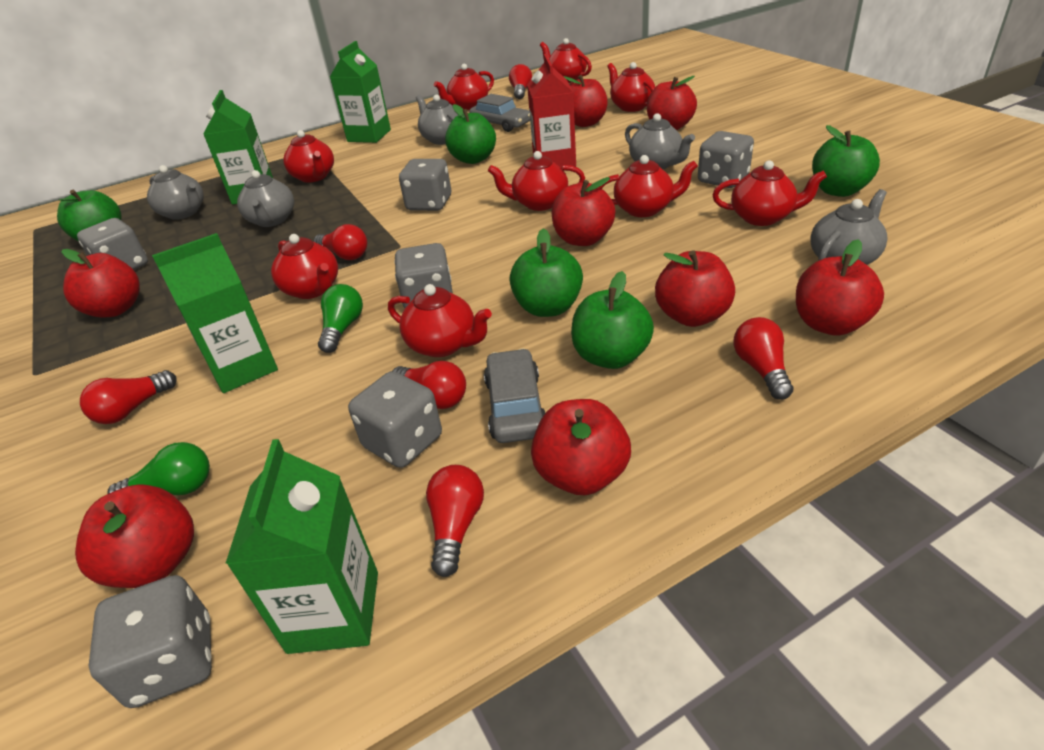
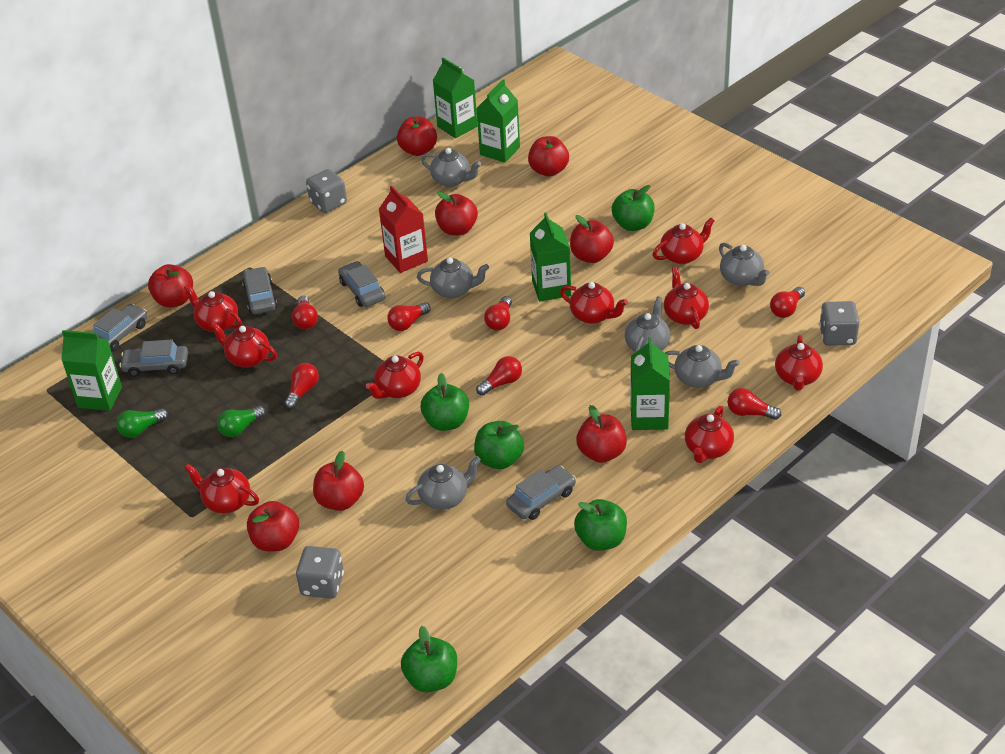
green carton: 4 -> 5
grey car: 2 -> 5
grey dice: 6 -> 3
grey teapot: 5 -> 6
red light bulb: 6 -> 7

